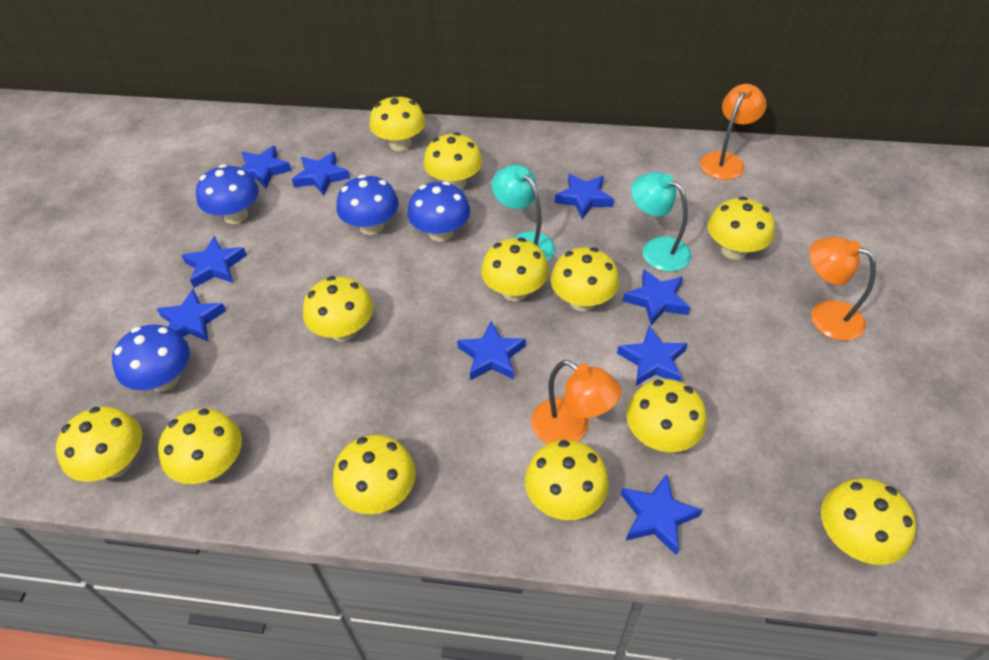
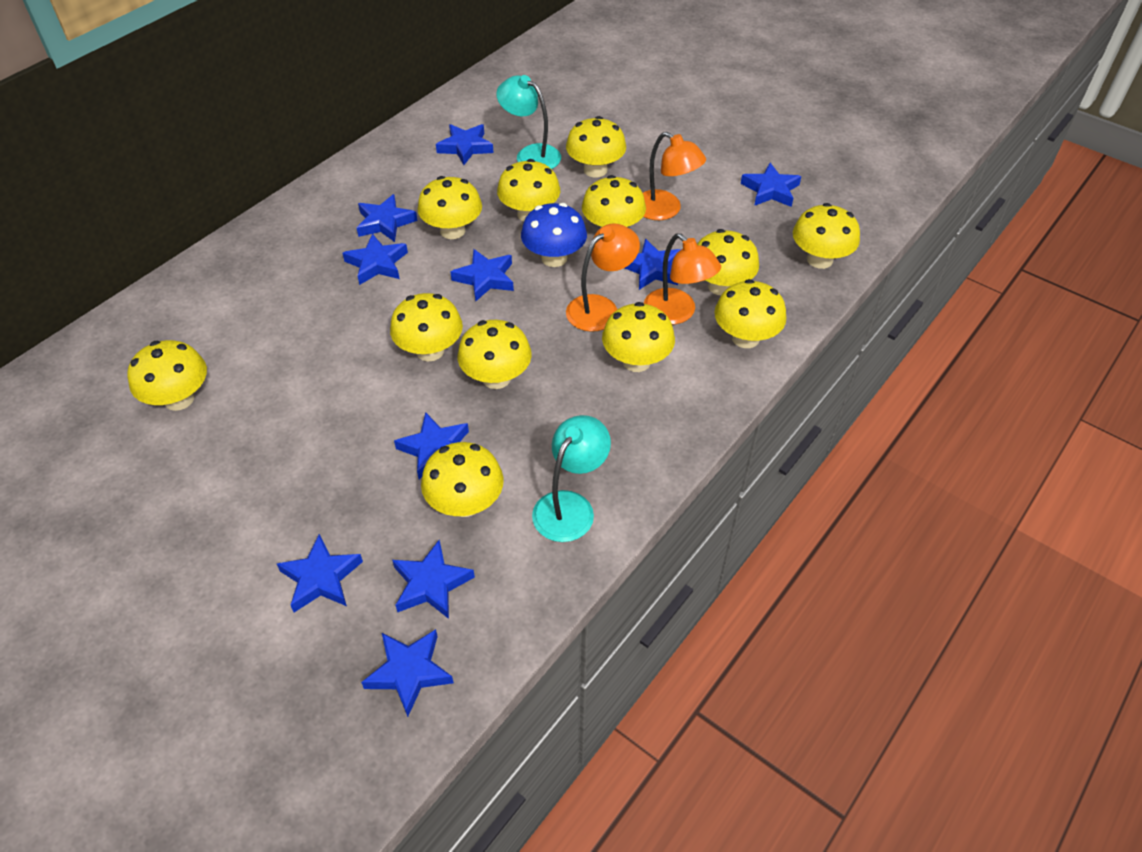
blue mushroom: 4 -> 1
blue star: 9 -> 10

